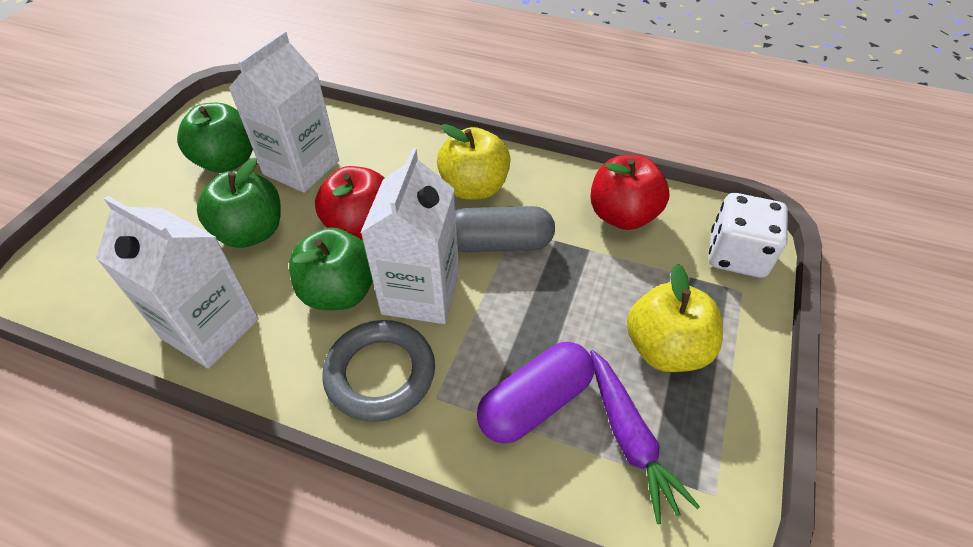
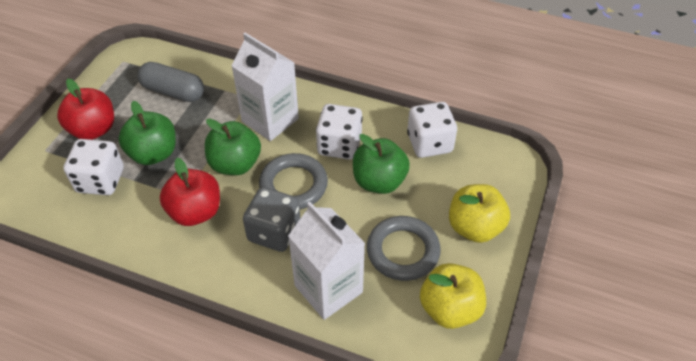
grey dice: 0 -> 1
grey ring: 1 -> 2
purple capsule: 1 -> 0
purple carrot: 1 -> 0
white carton: 3 -> 2
white dice: 1 -> 3

